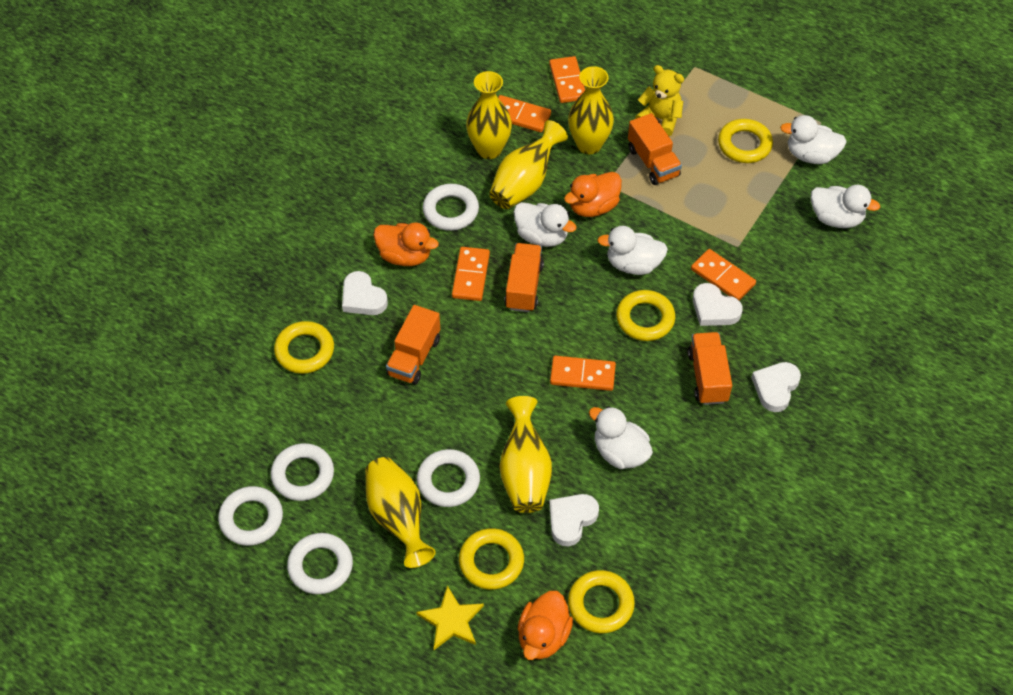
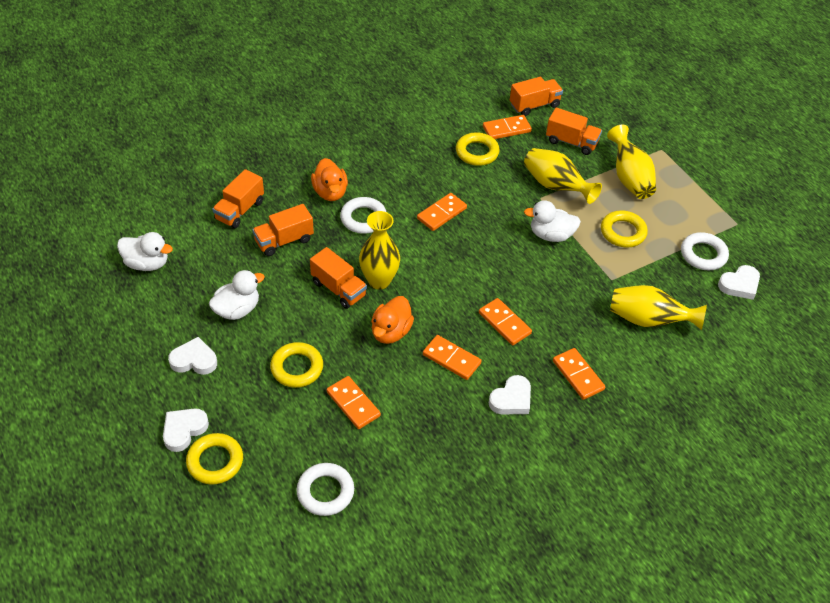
orange domino: 5 -> 6
orange duck: 3 -> 2
orange truck: 4 -> 5
white duck: 5 -> 3
white ring: 5 -> 3
yellow ring: 5 -> 4
yellow star: 1 -> 0
yellow teddy bear: 1 -> 0
yellow vase: 5 -> 4

